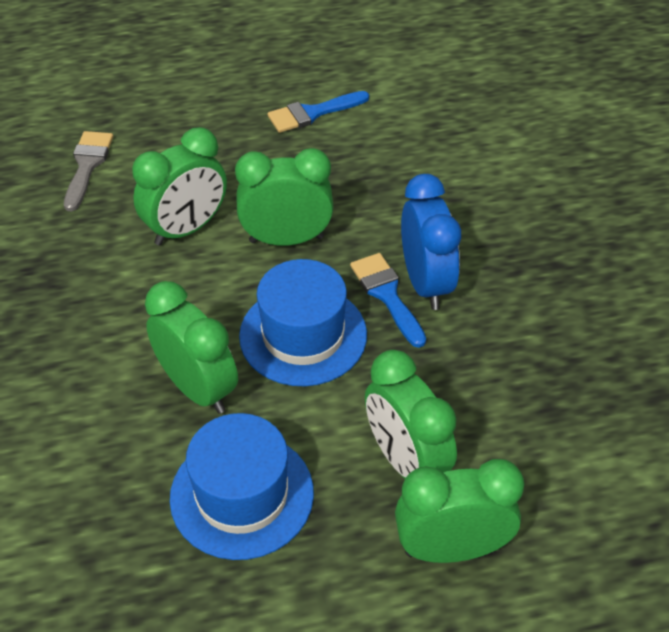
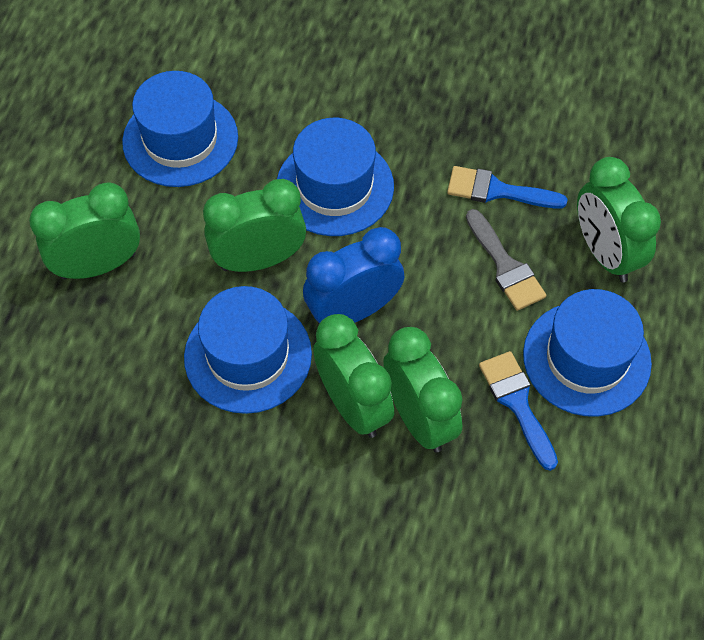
blue hat: 2 -> 4

